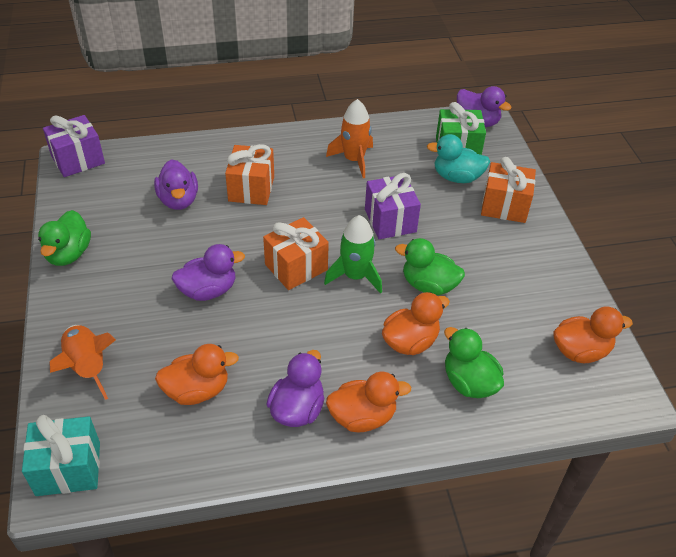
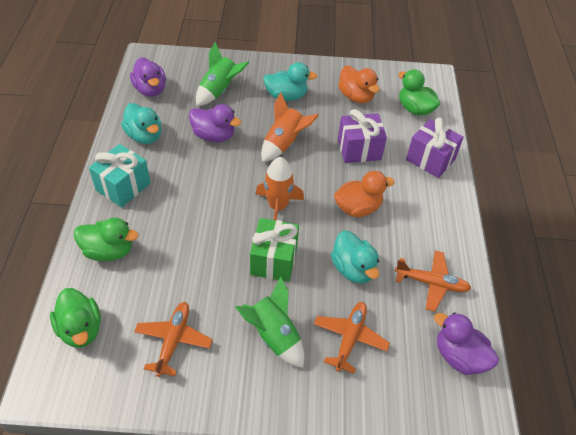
green rocket: 1 -> 2
orange duck: 4 -> 2
orange gift: 3 -> 0
orange plane: 0 -> 3
purple duck: 4 -> 3
turquoise duck: 1 -> 3

